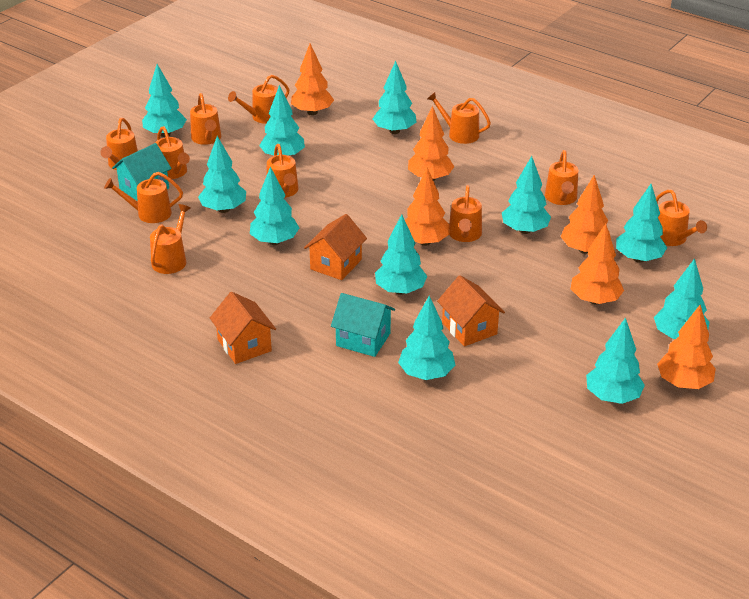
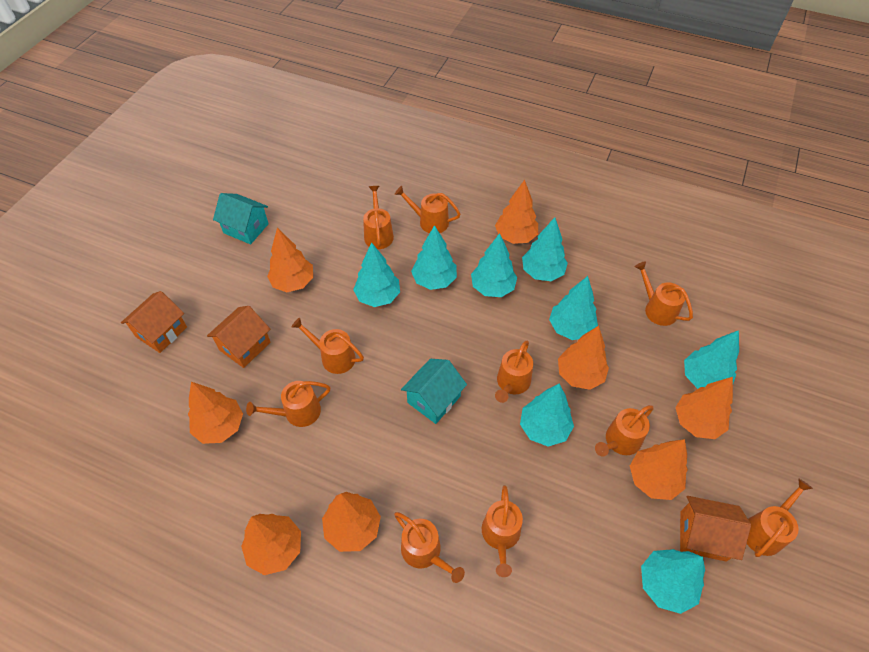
orange tree: 6 -> 8
orange watering can: 11 -> 10
turquoise tree: 11 -> 8

